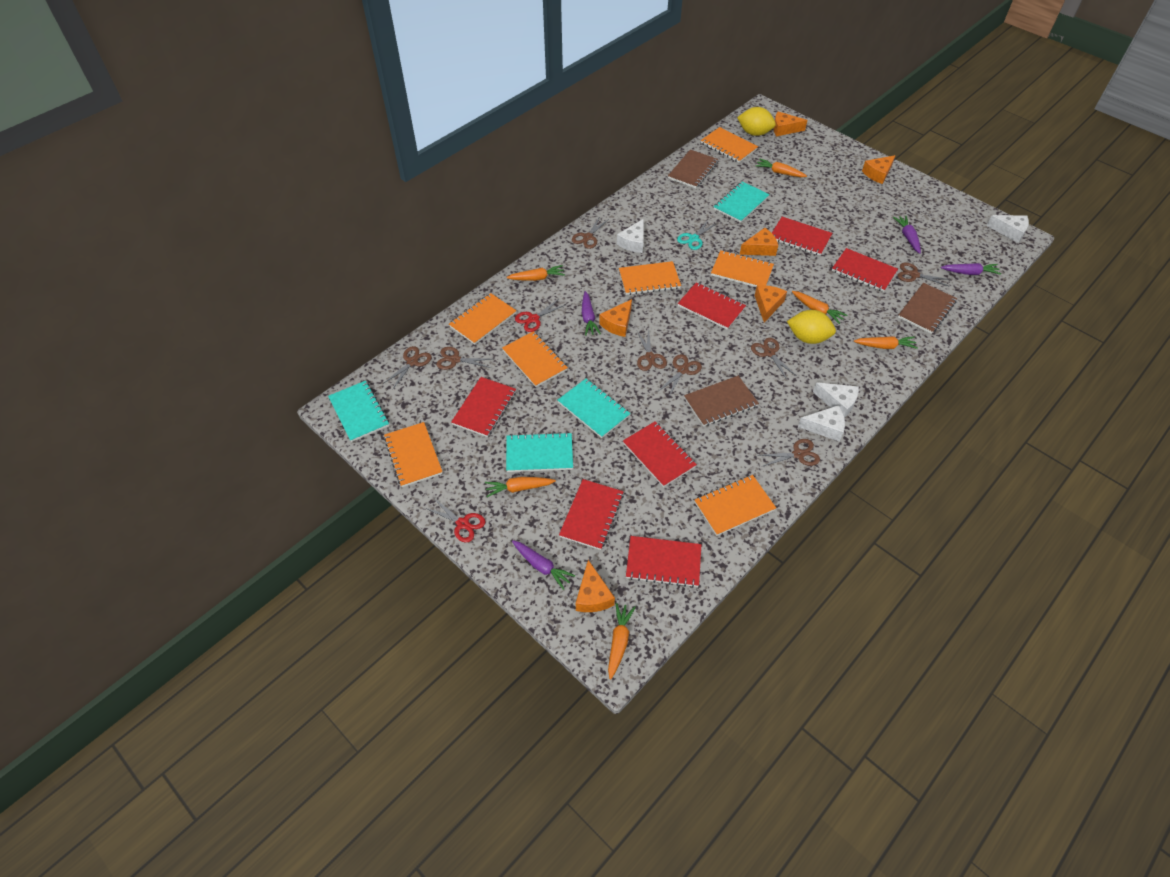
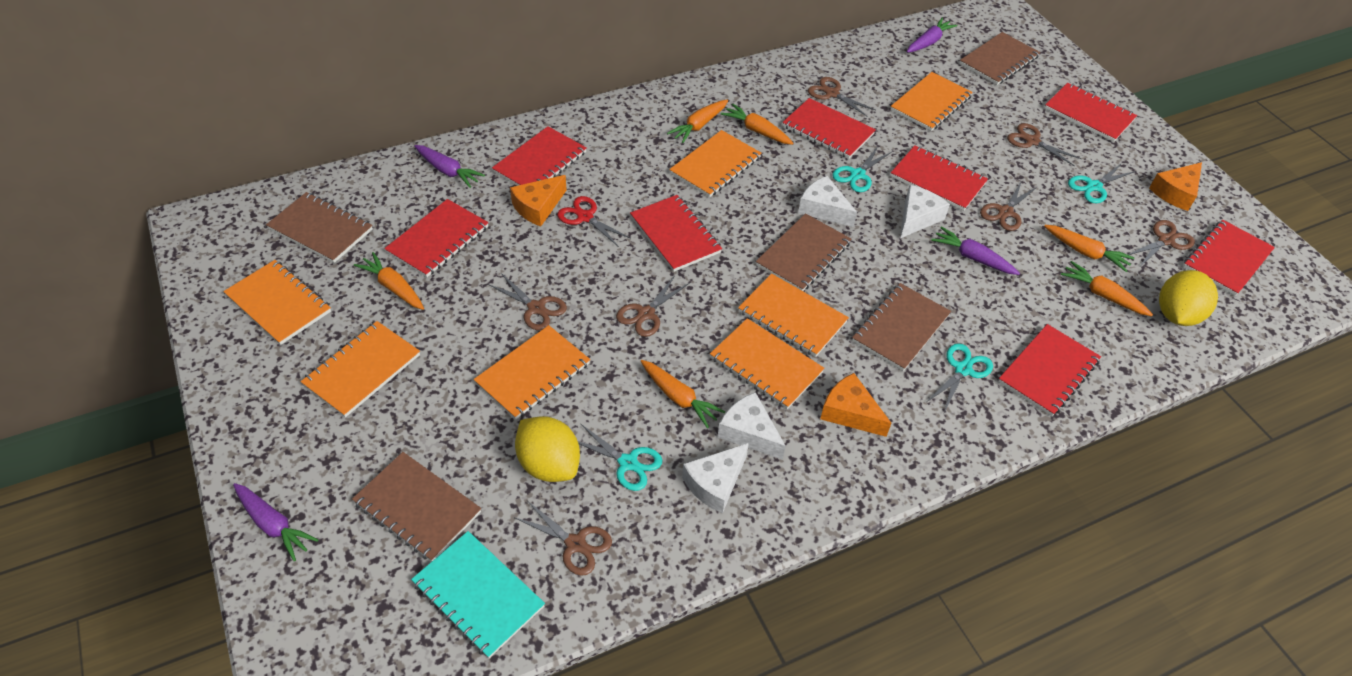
brown notebook: 3 -> 5
brown scissors: 8 -> 7
orange cheese: 6 -> 3
red notebook: 7 -> 8
red scissors: 2 -> 1
turquoise notebook: 4 -> 1
turquoise scissors: 1 -> 4

